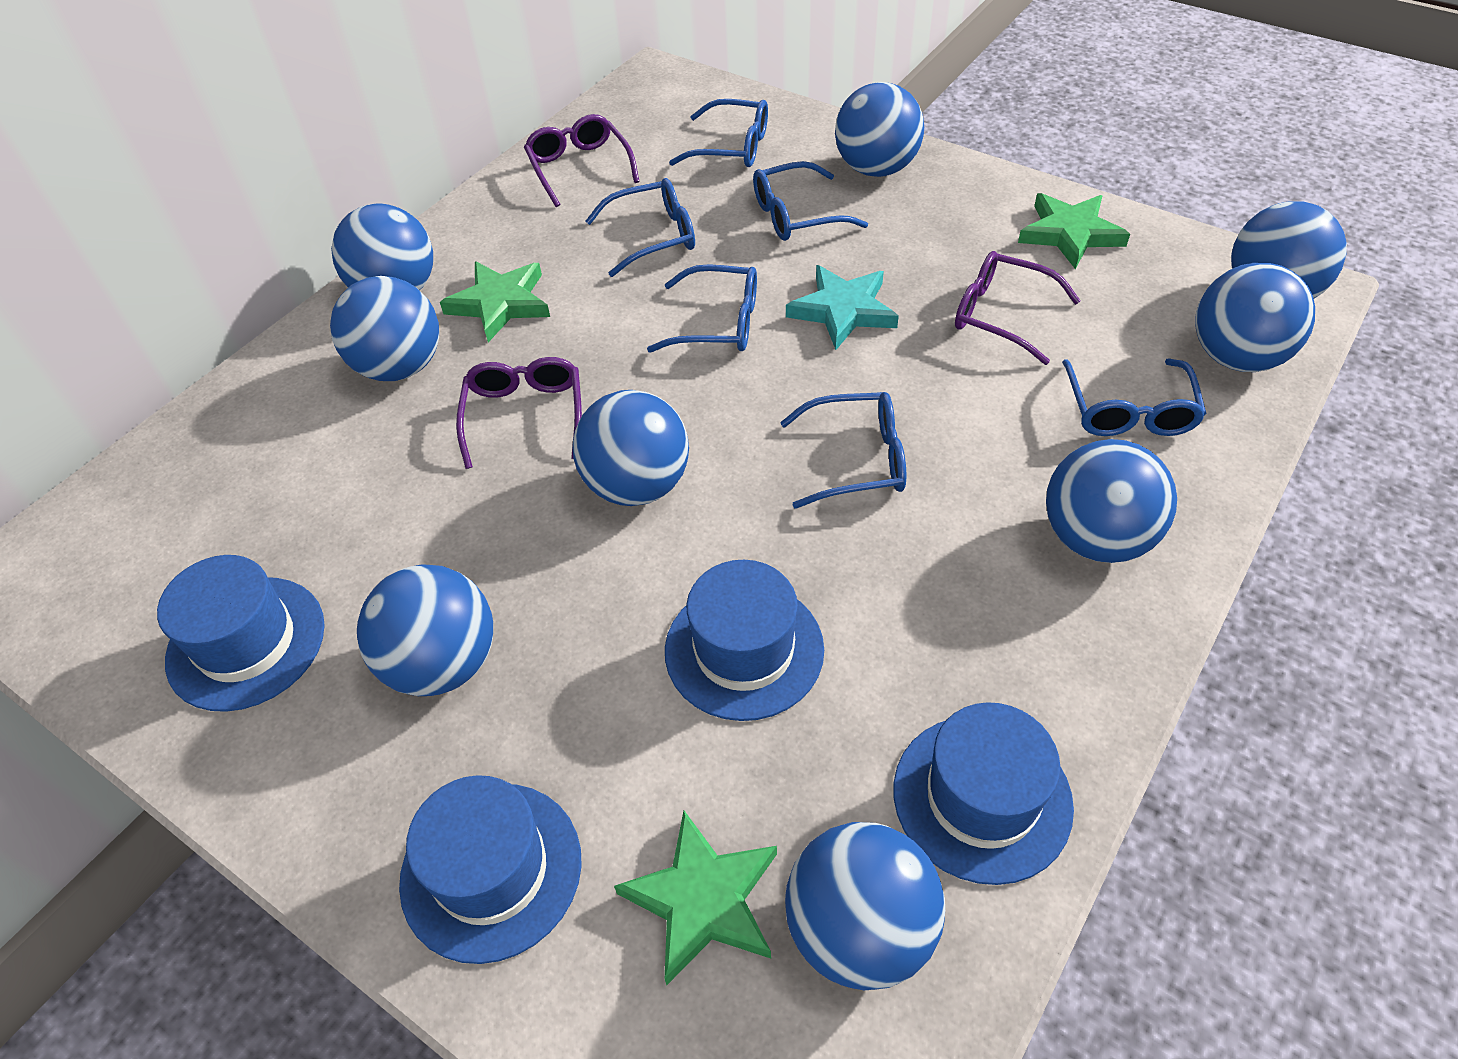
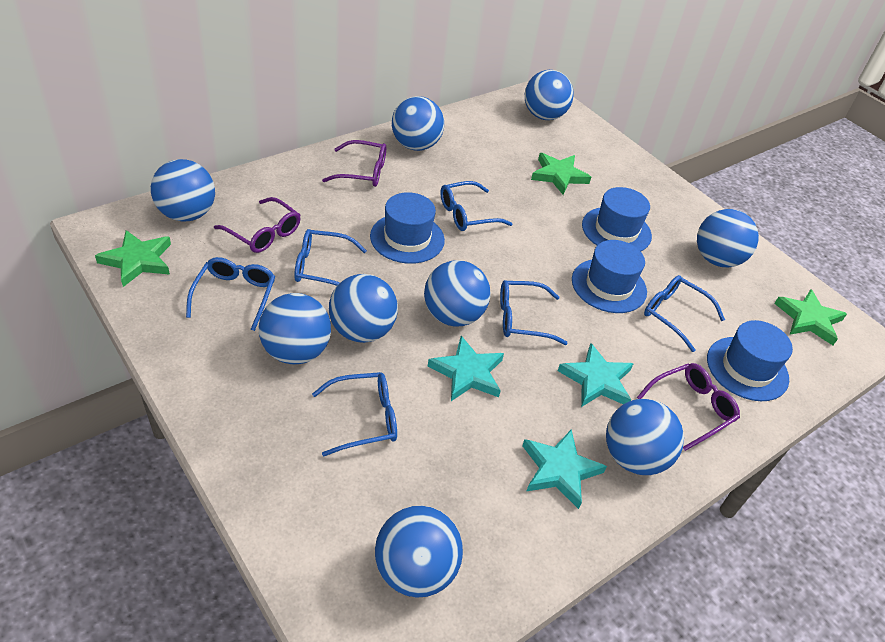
turquoise star: 1 -> 3

